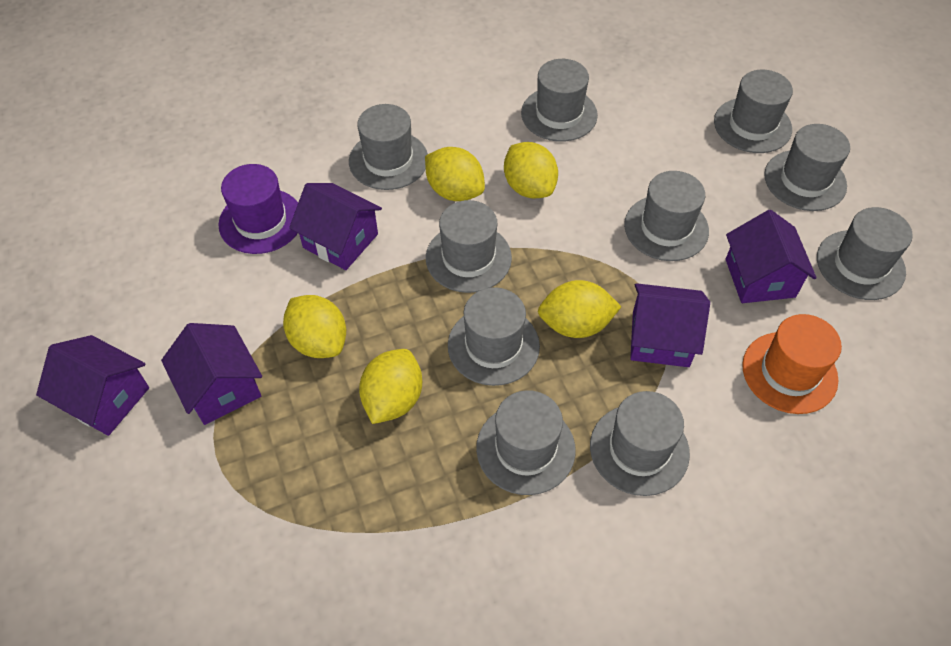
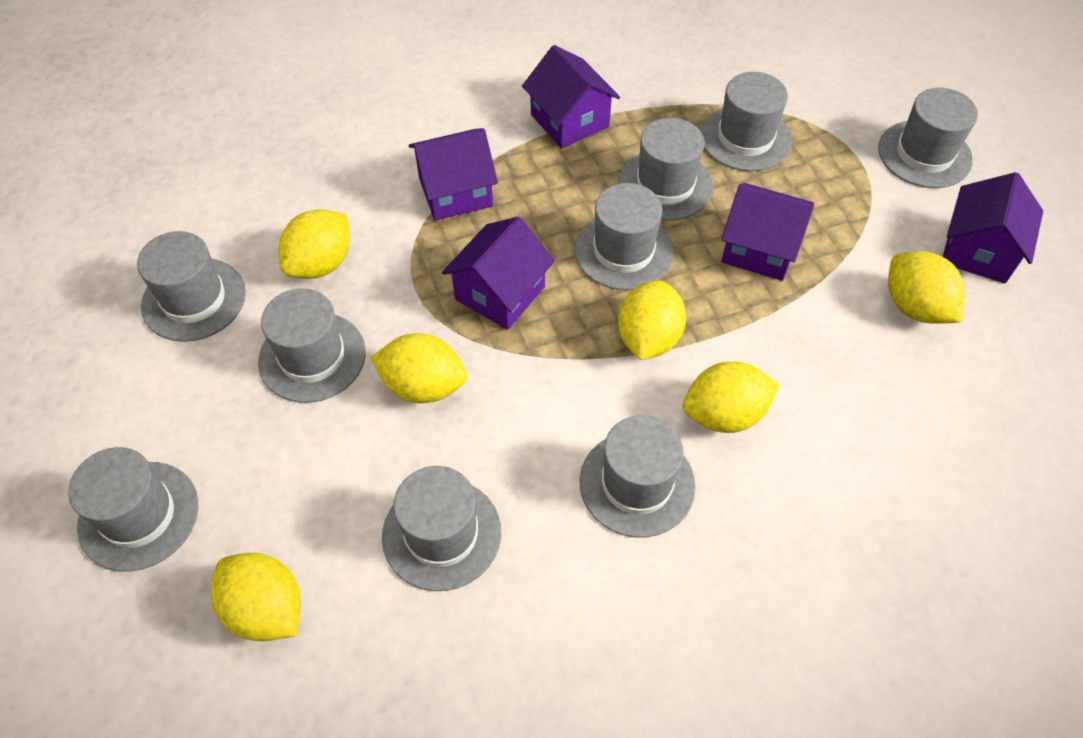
grey hat: 10 -> 9
orange hat: 1 -> 0
purple hat: 1 -> 0
yellow lemon: 5 -> 6

